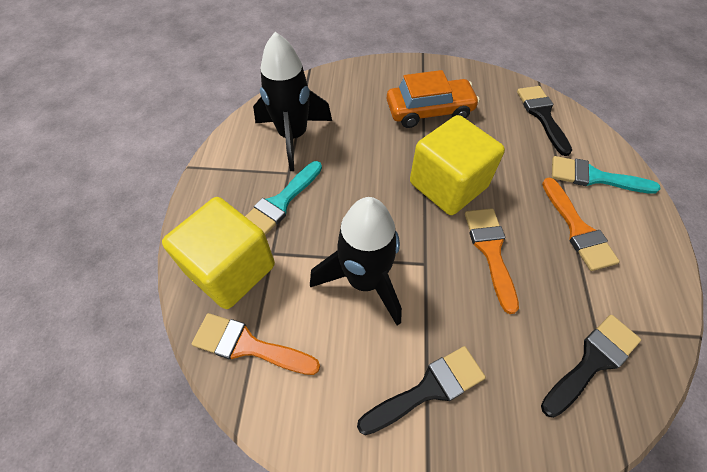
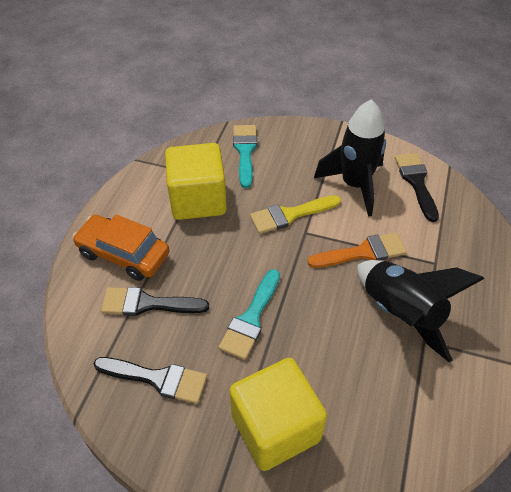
orange brush: 3 -> 1
yellow brush: 0 -> 1

